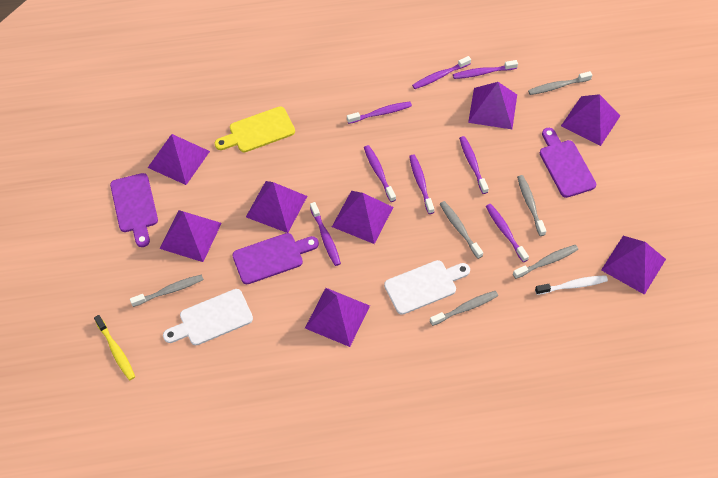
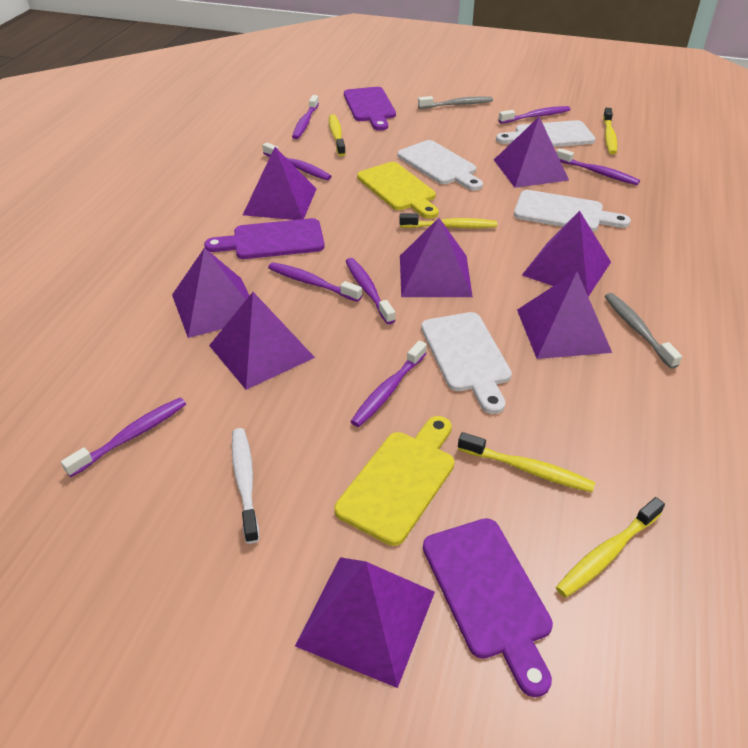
grey toothbrush: 6 -> 2
white cutting board: 2 -> 4
yellow cutting board: 1 -> 2
yellow toothbrush: 1 -> 5

